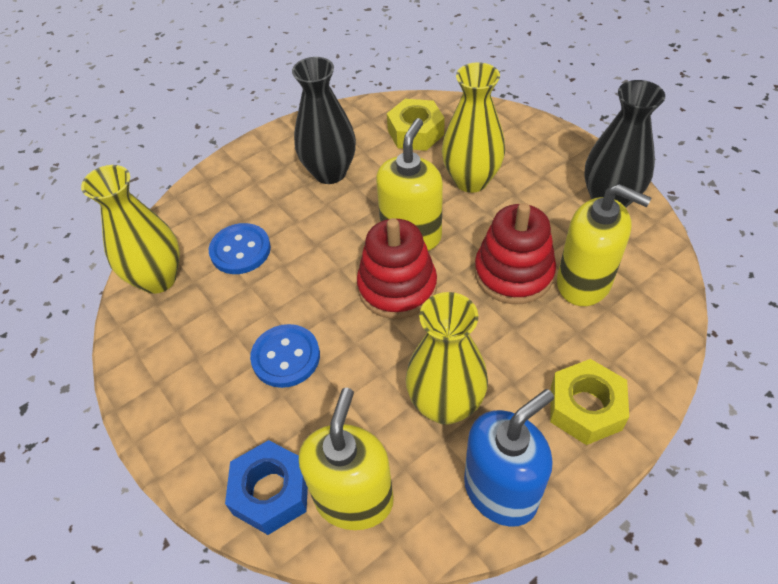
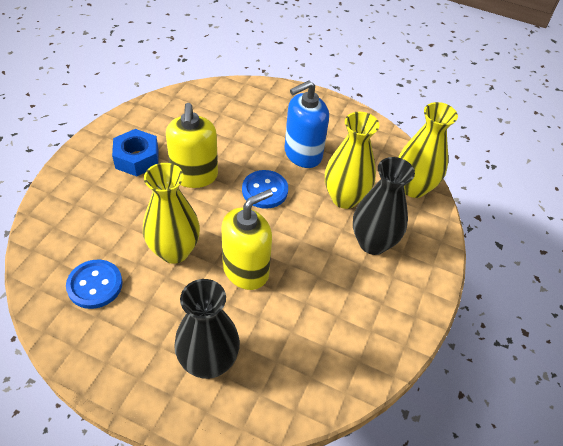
red stacking toy: 2 -> 0
yellow nut: 2 -> 0
yellow soap dispenser: 3 -> 2

